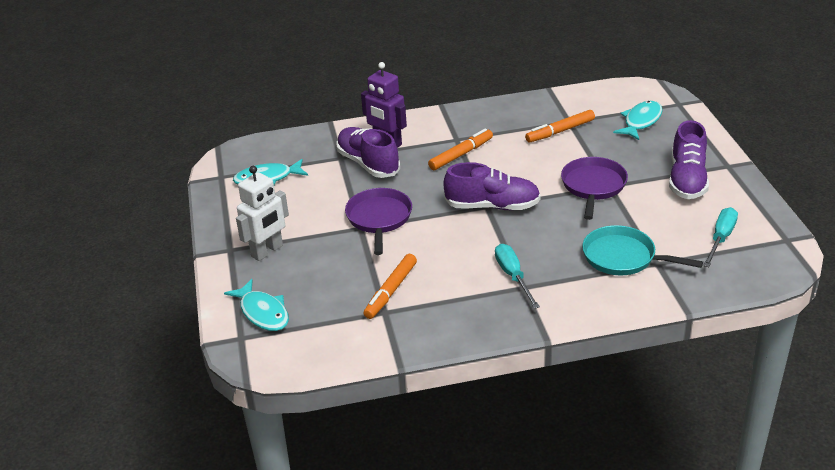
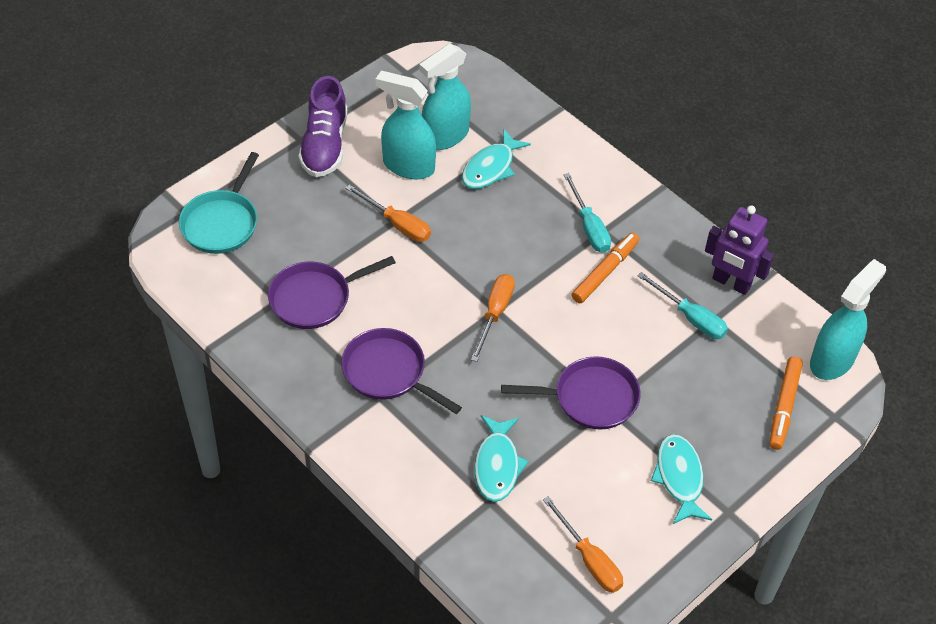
orange marker: 3 -> 2
orange screwdriver: 0 -> 3
purple pan: 2 -> 3
purple shoe: 3 -> 1
turquoise spray bottle: 0 -> 3
white robot: 1 -> 0

